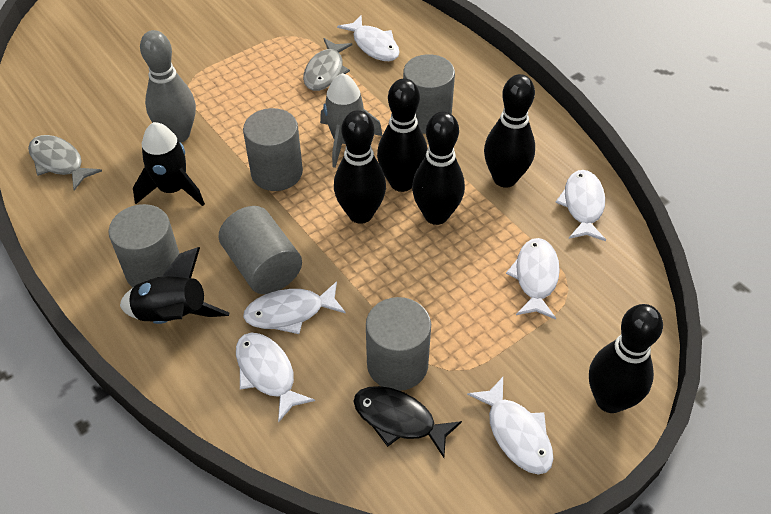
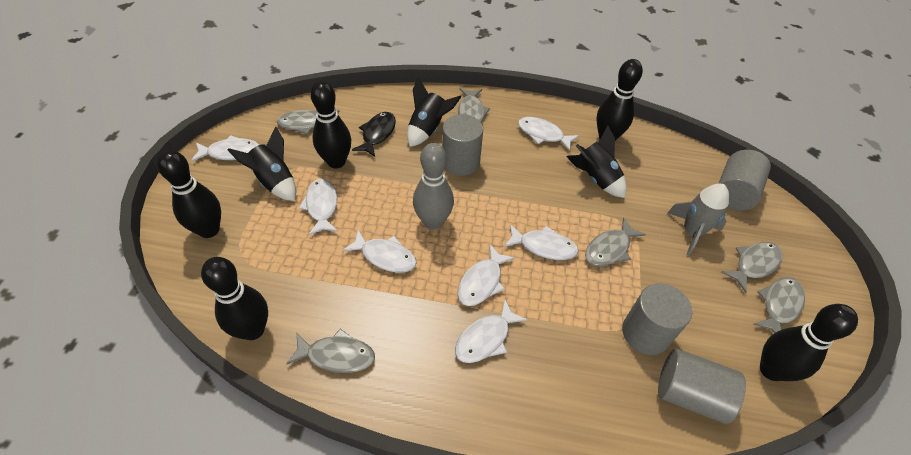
black rocket: 2 -> 3
grey cylinder: 5 -> 4
grey fish: 2 -> 6
white fish: 6 -> 7

